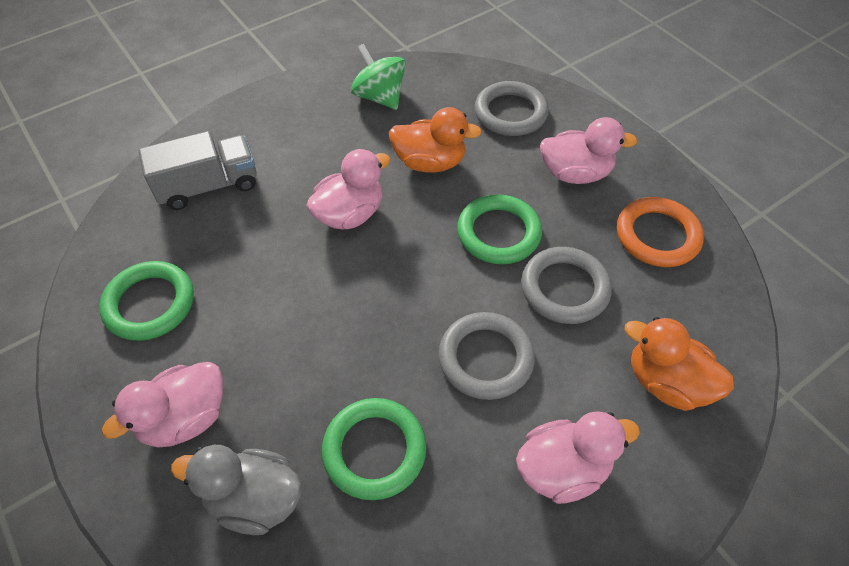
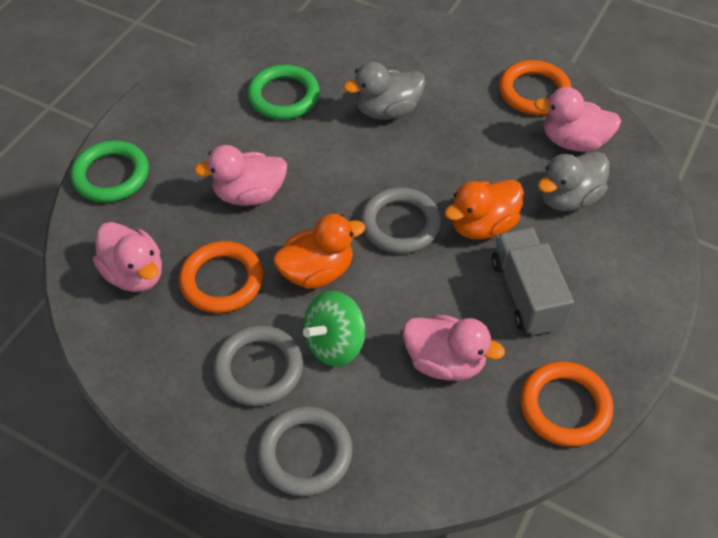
green ring: 3 -> 2
grey duck: 1 -> 2
orange ring: 1 -> 3

